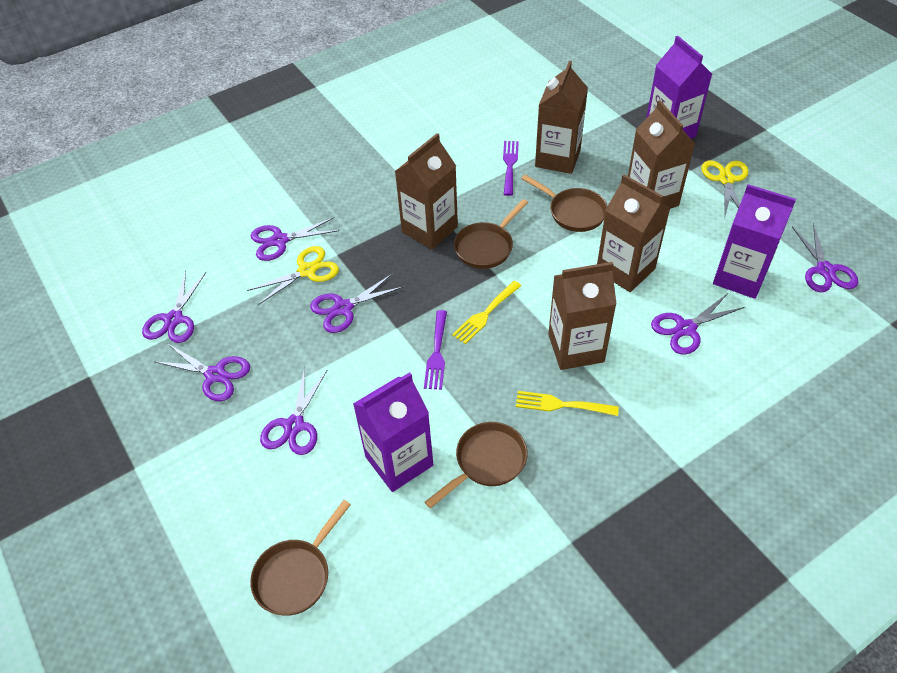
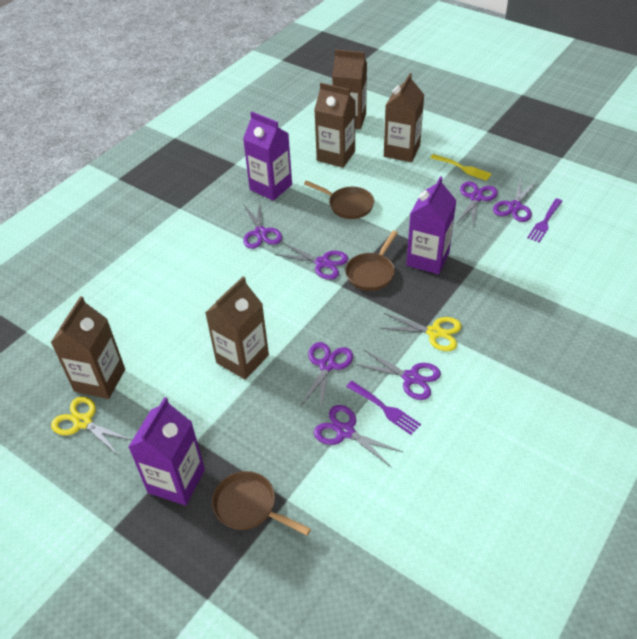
brown pan: 4 -> 3
yellow fork: 2 -> 1

